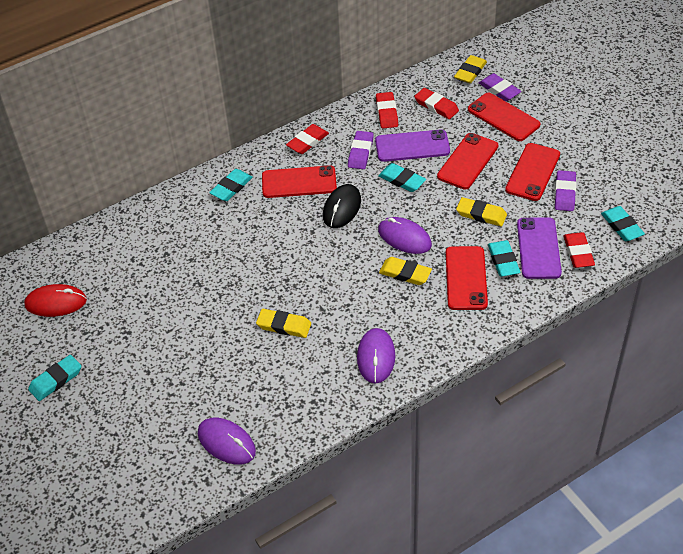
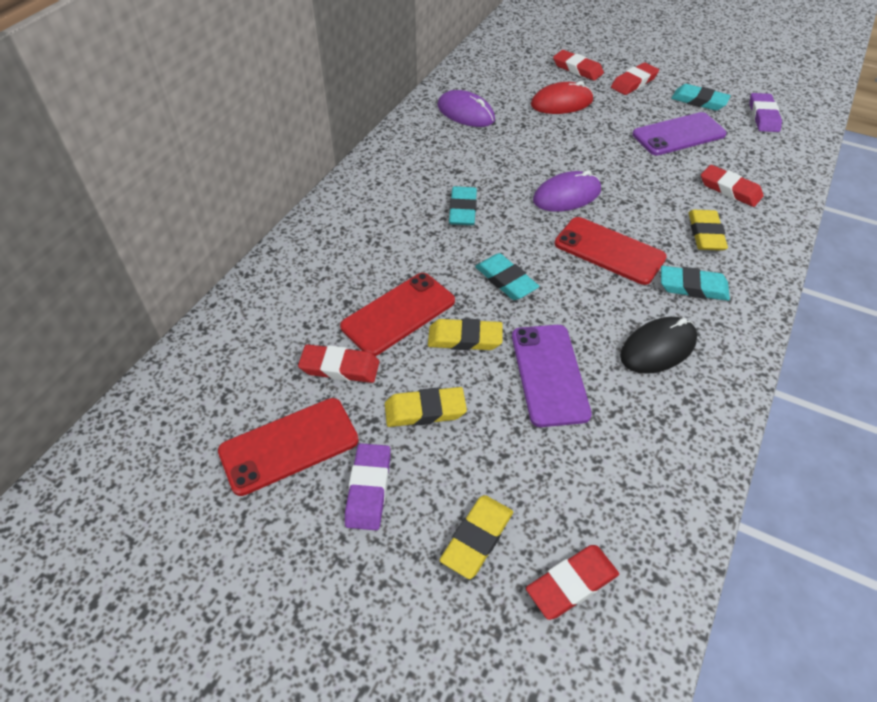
purple eraser: 3 -> 2
purple mouse: 3 -> 2
red eraser: 4 -> 5
red phone: 5 -> 3
turquoise eraser: 5 -> 4

